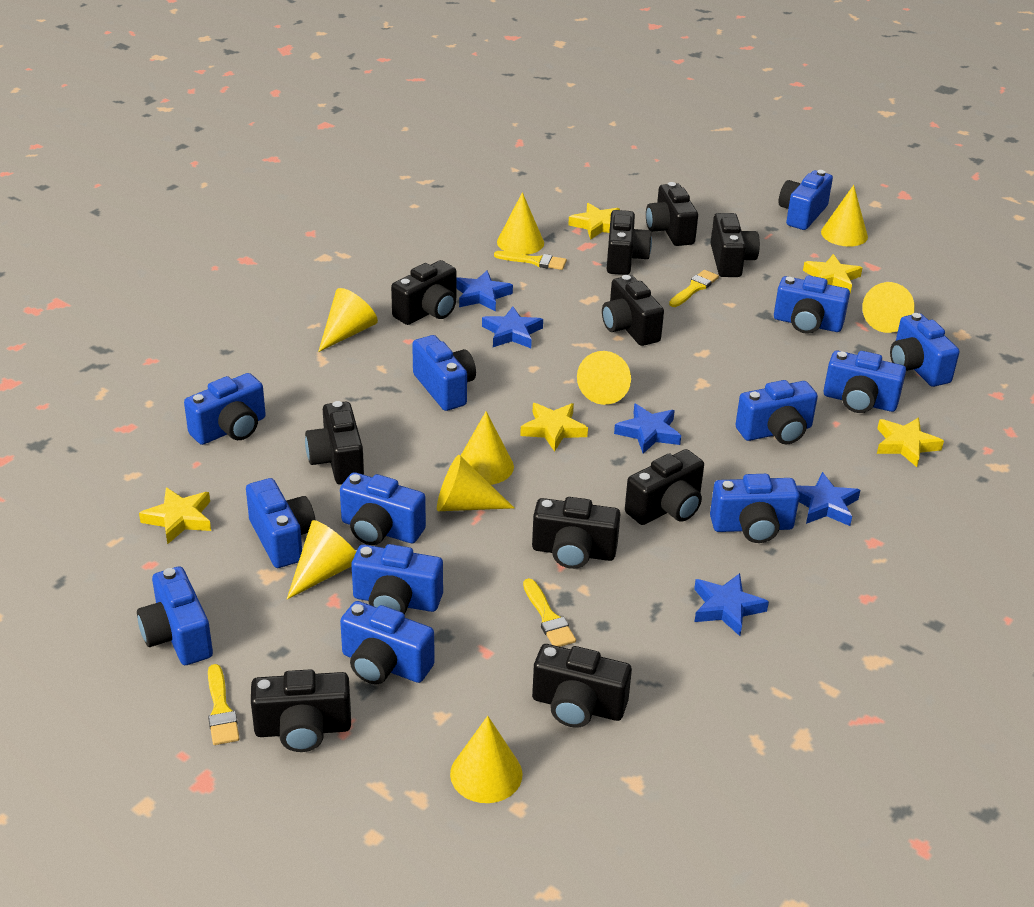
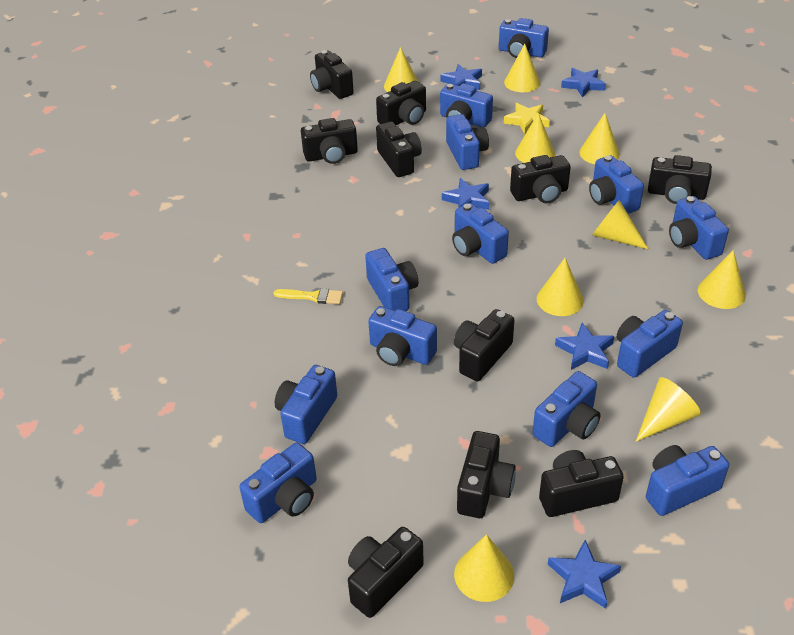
yellow brush: 4 -> 1
yellow star: 5 -> 1

